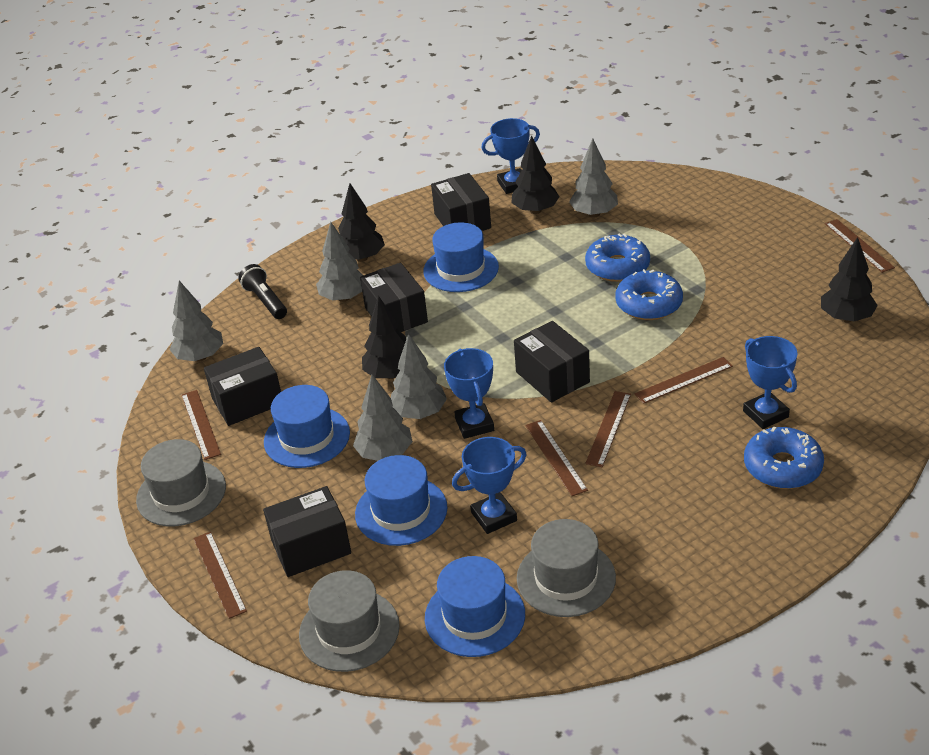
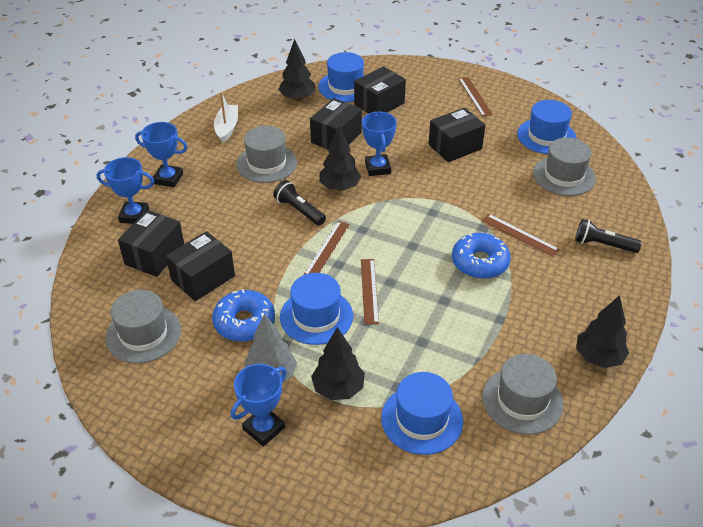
black flashlight: 1 -> 2
blue donut: 3 -> 2
brown ruler: 6 -> 4
grey hat: 3 -> 4
grey tree: 5 -> 1
white boat: 0 -> 1

